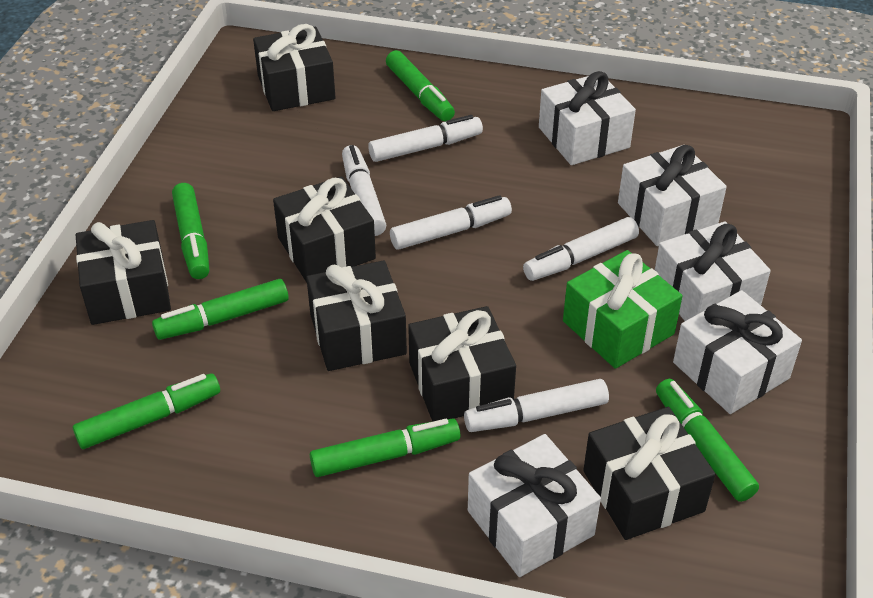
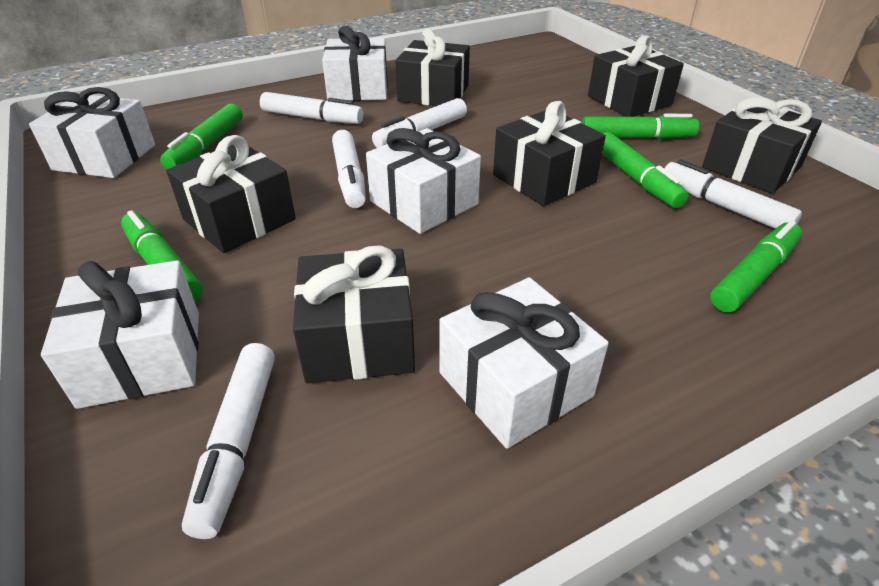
green gift: 1 -> 0
green marker: 6 -> 5

